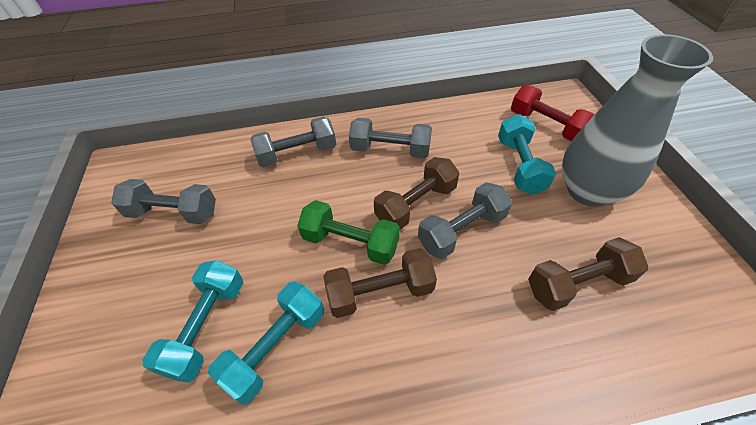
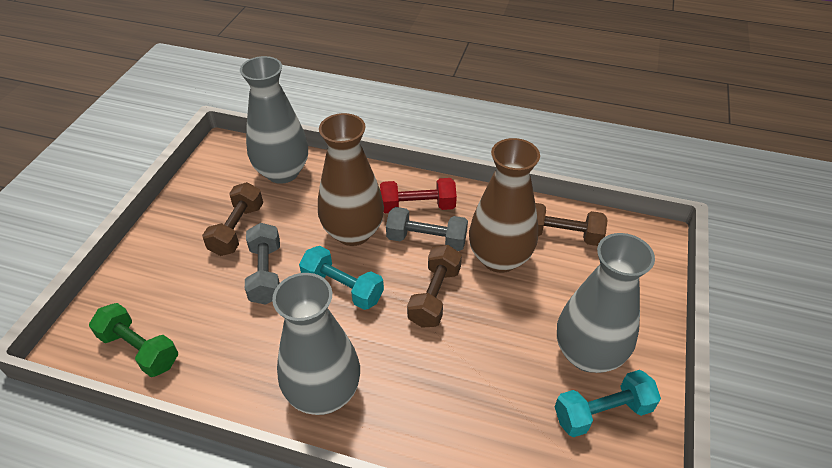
brown vase: 0 -> 2
grey dumbbell: 4 -> 2
grey vase: 1 -> 3
turquoise dumbbell: 3 -> 2

